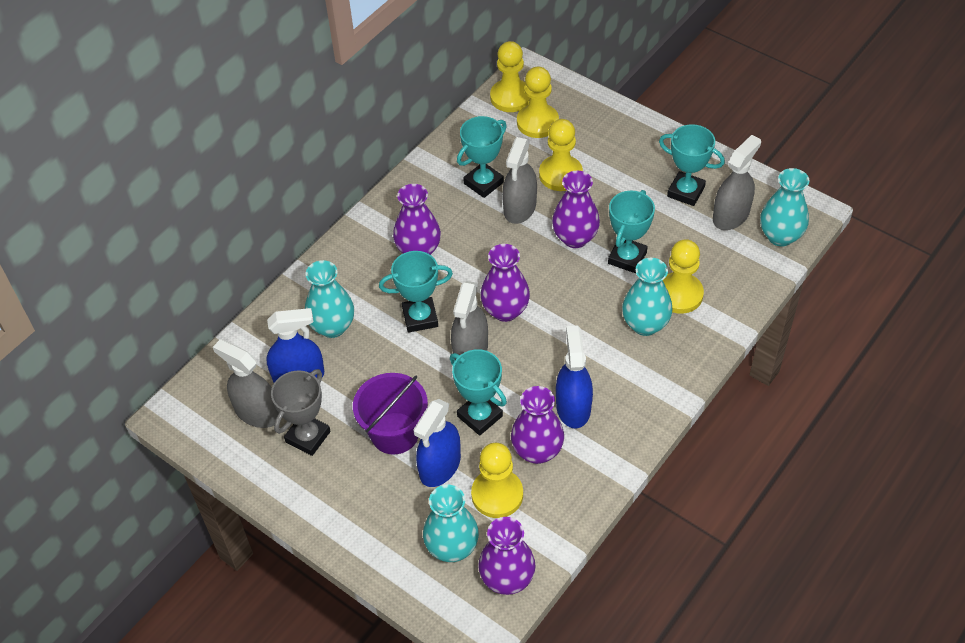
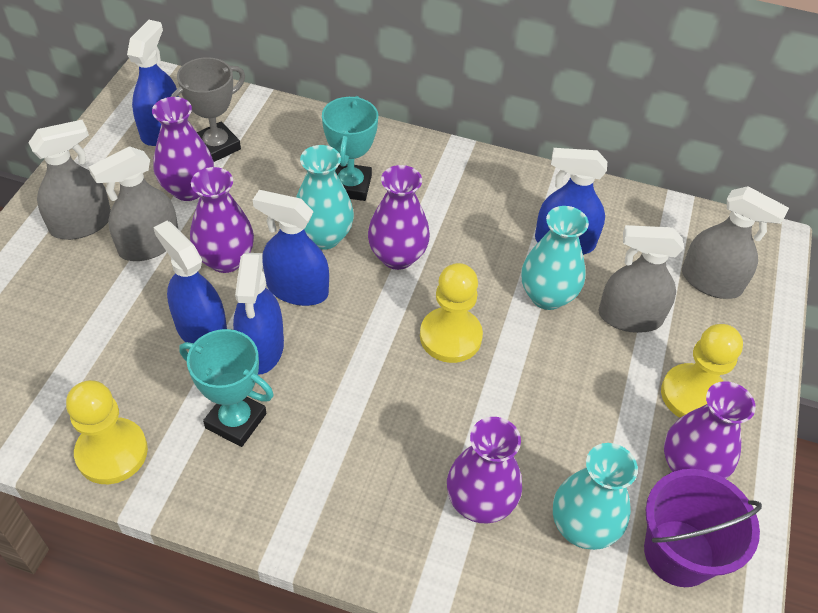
blue spray bottle: 3 -> 5
turquoise trophy: 5 -> 2
turquoise vase: 4 -> 3
yellow pawn: 5 -> 3

